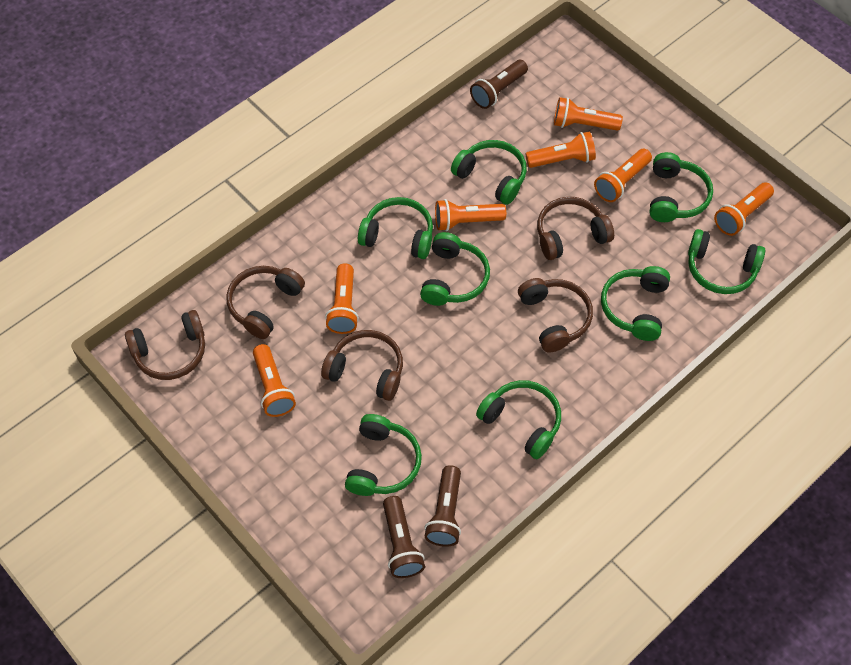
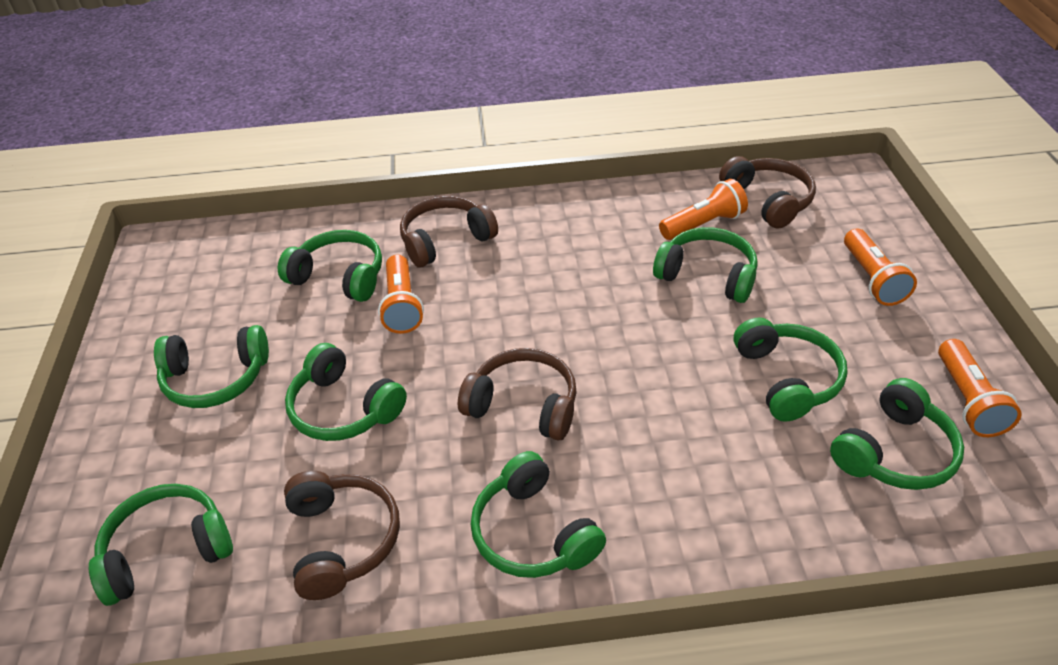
brown flashlight: 3 -> 0
brown headphones: 5 -> 4
orange flashlight: 7 -> 4

